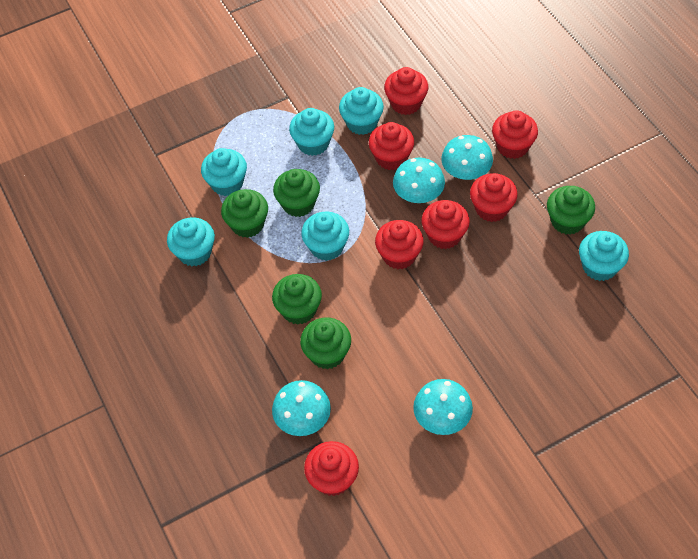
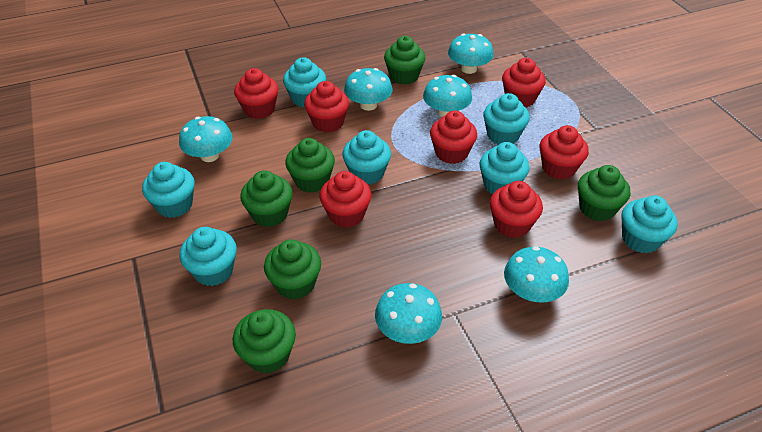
green cupcake: 5 -> 6
turquoise cupcake: 6 -> 7
turquoise mushroom: 4 -> 6

